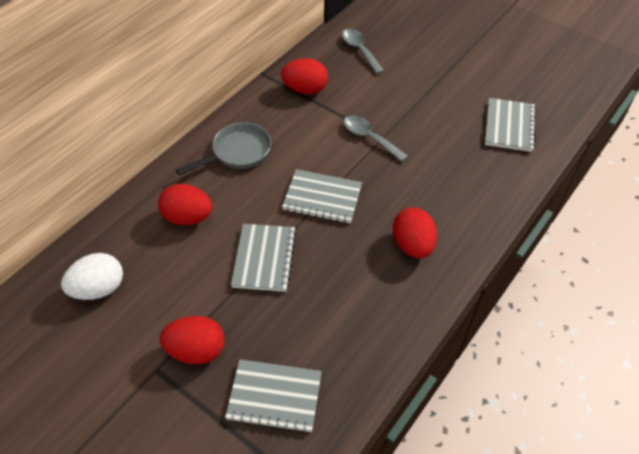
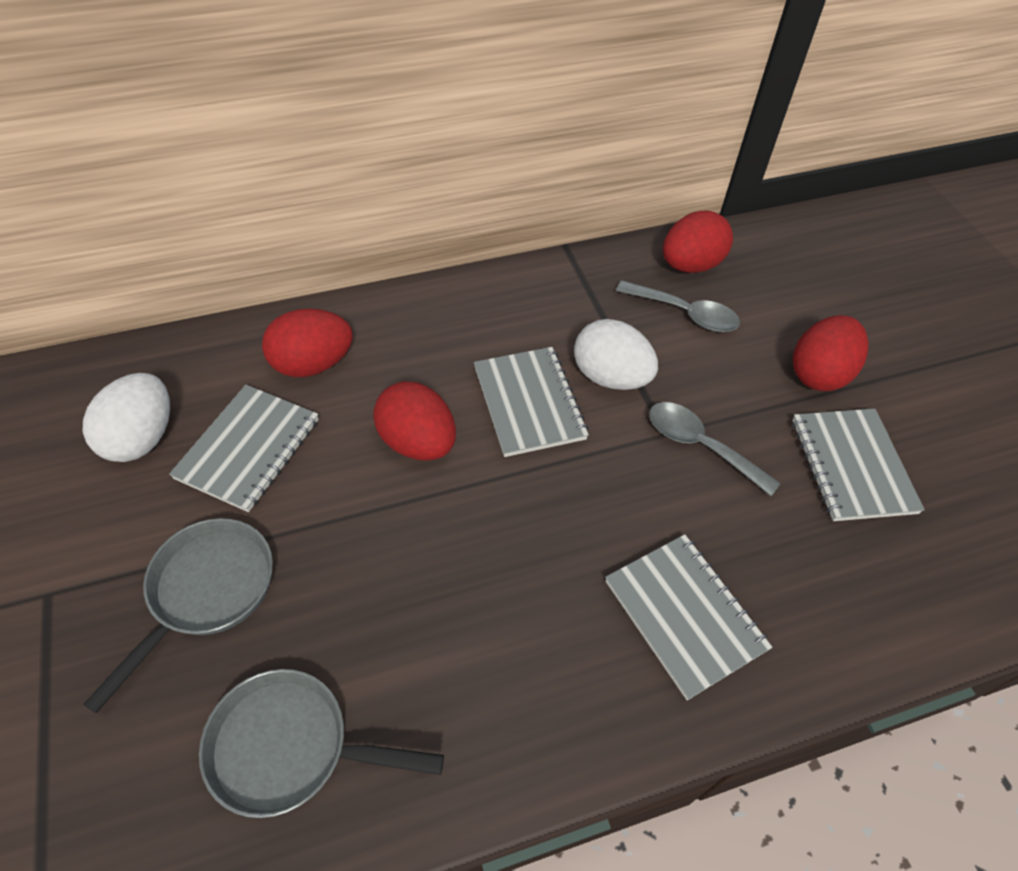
grey pan: 1 -> 2
white egg: 1 -> 2

